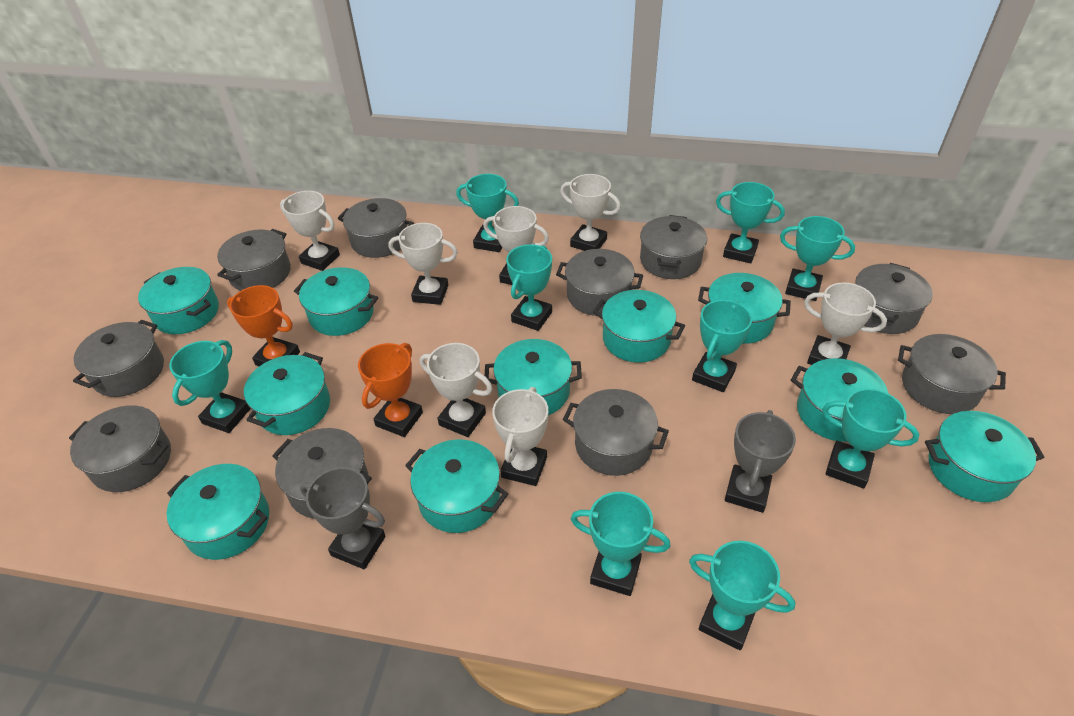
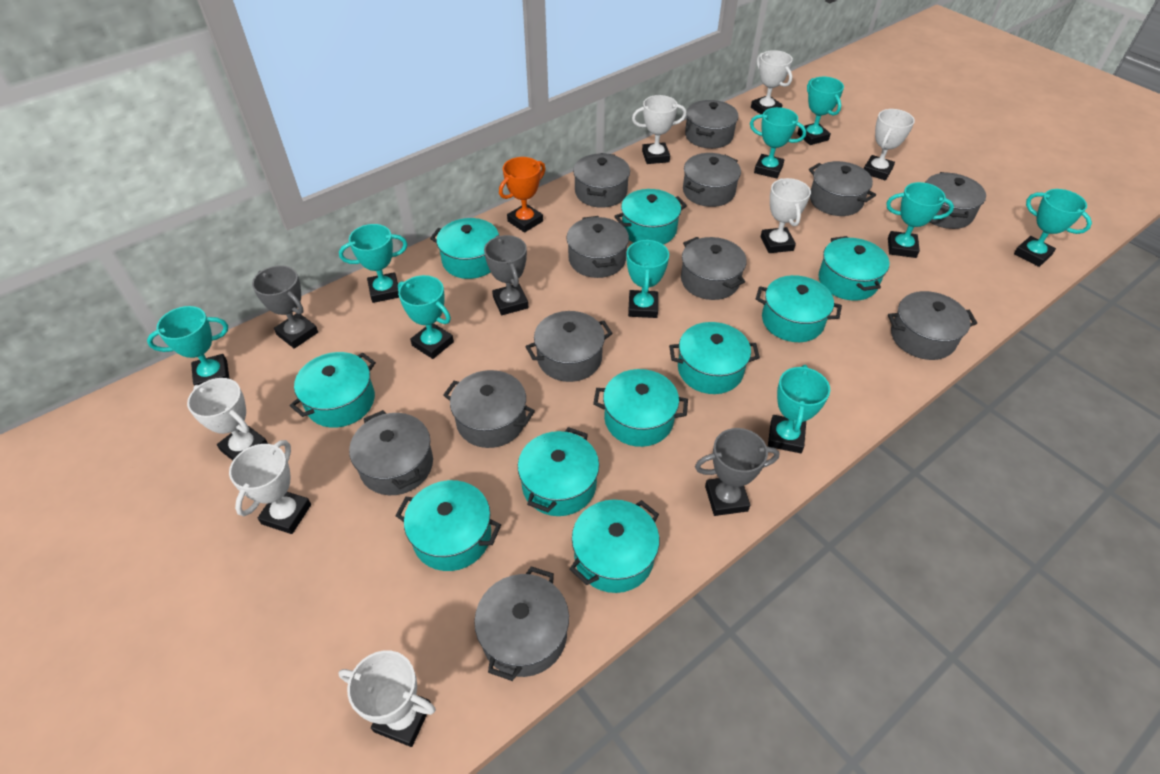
grey pot: 10 -> 12
grey trophy: 2 -> 3
orange trophy: 2 -> 1

